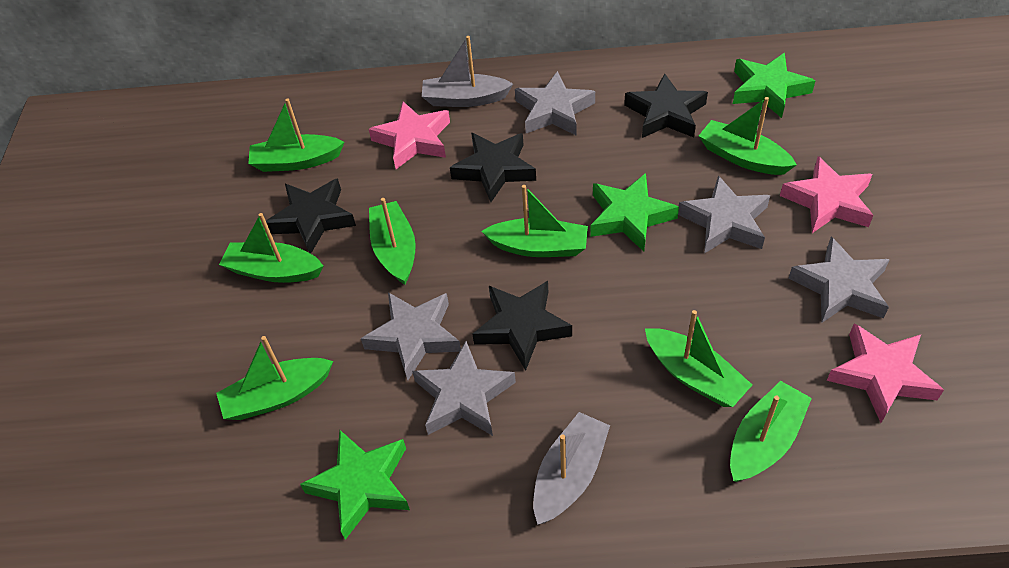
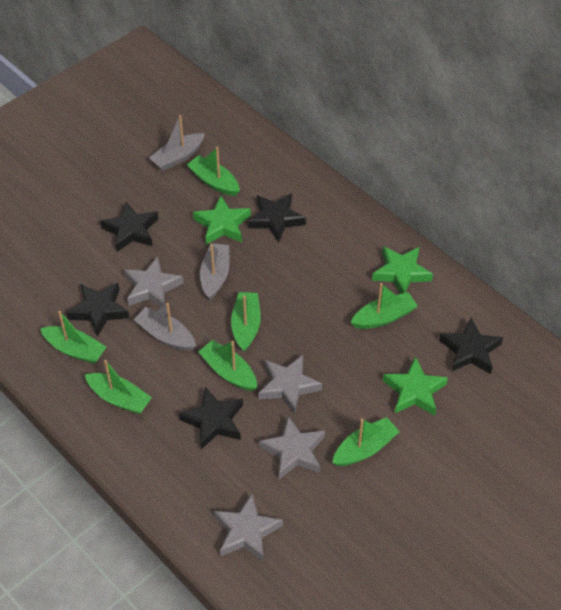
black star: 4 -> 5
green boat: 8 -> 7
grey boat: 2 -> 3
grey star: 5 -> 4
pink star: 3 -> 0

